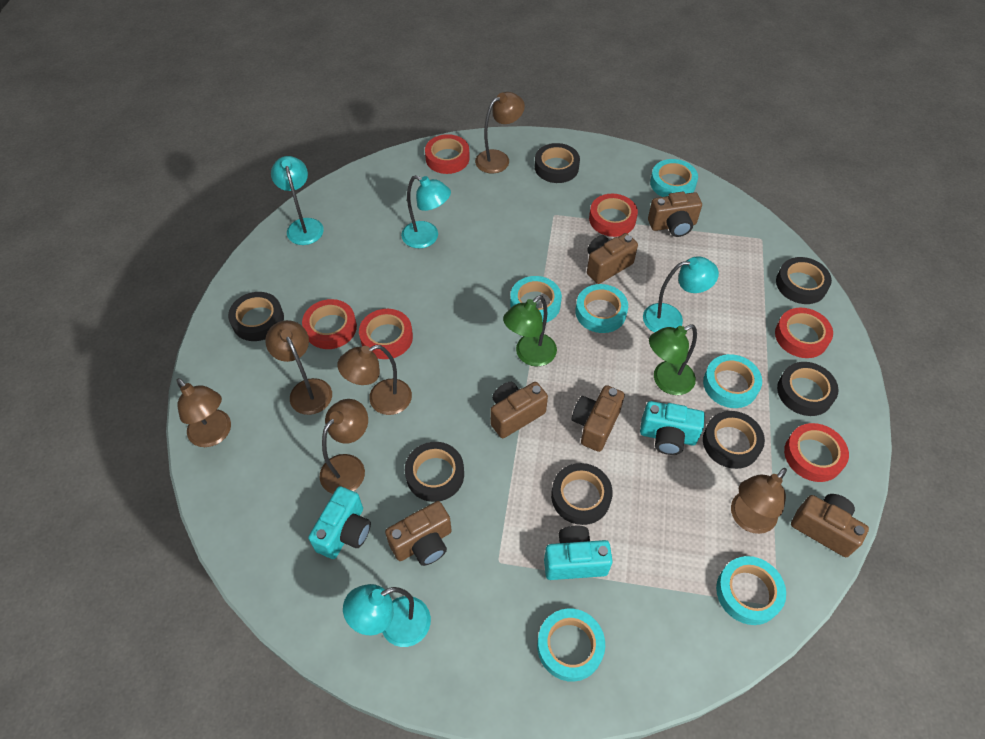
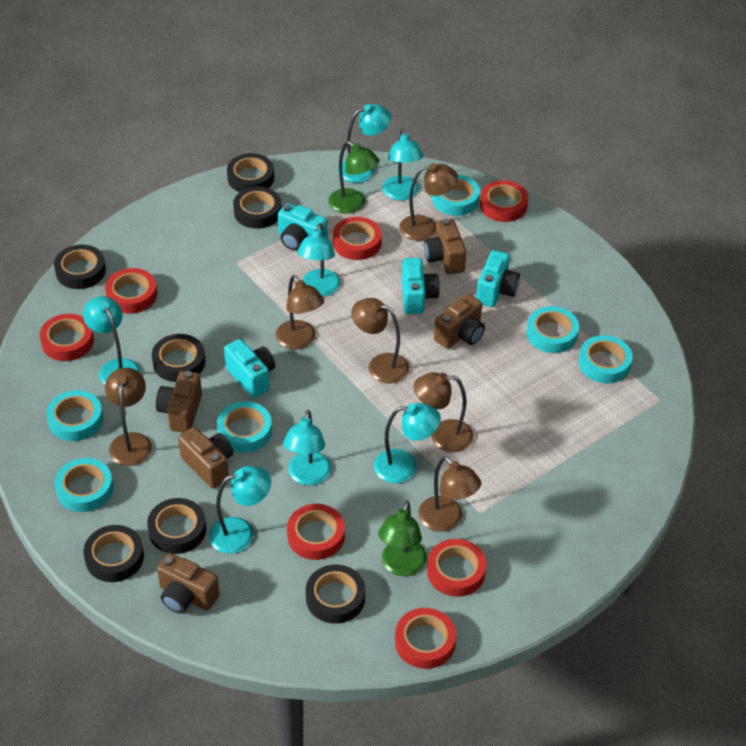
brown camera: 6 -> 5
red tape: 6 -> 7
turquoise camera: 3 -> 4
turquoise lamp: 4 -> 7

